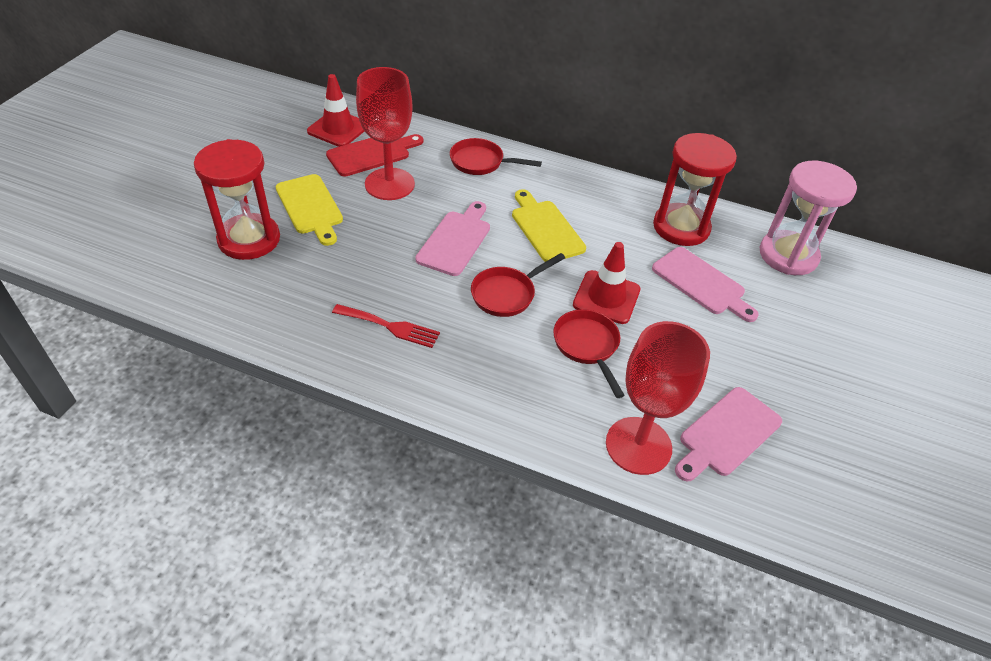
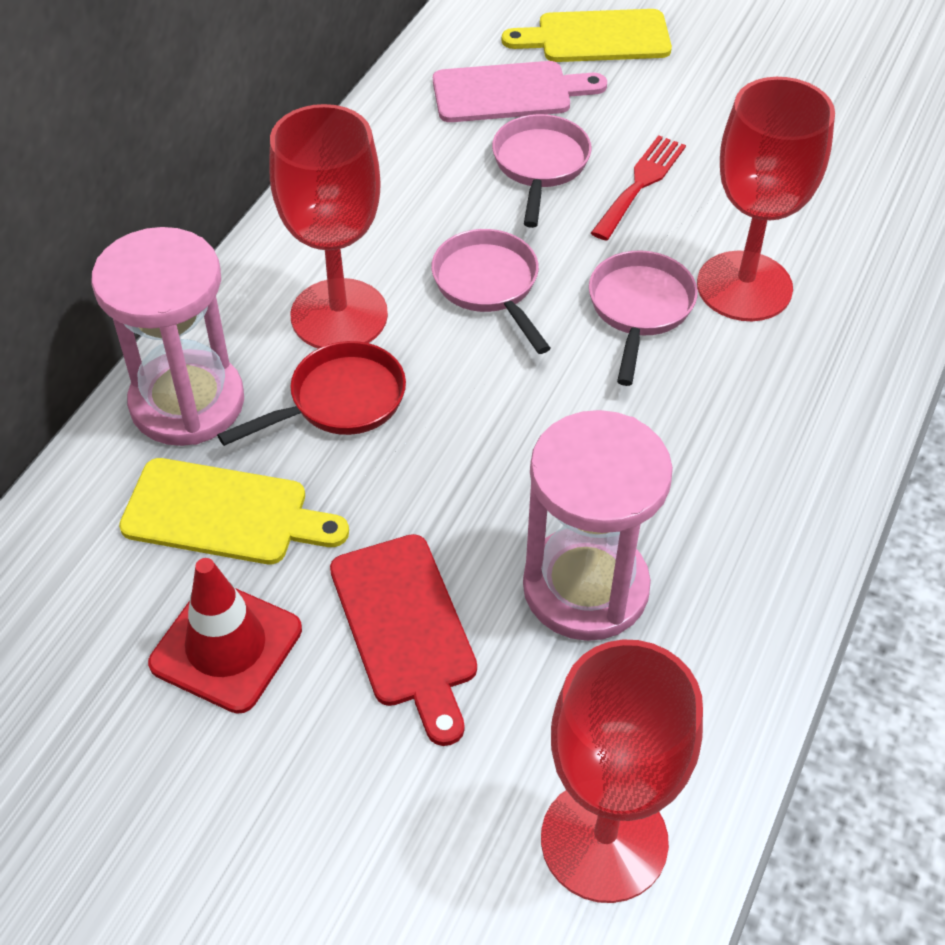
pink cutting board: 3 -> 1
pink hourglass: 1 -> 2
pink pan: 0 -> 3
red goblet: 2 -> 3
red hourglass: 2 -> 0
red pan: 3 -> 1
red traffic cone: 2 -> 1

